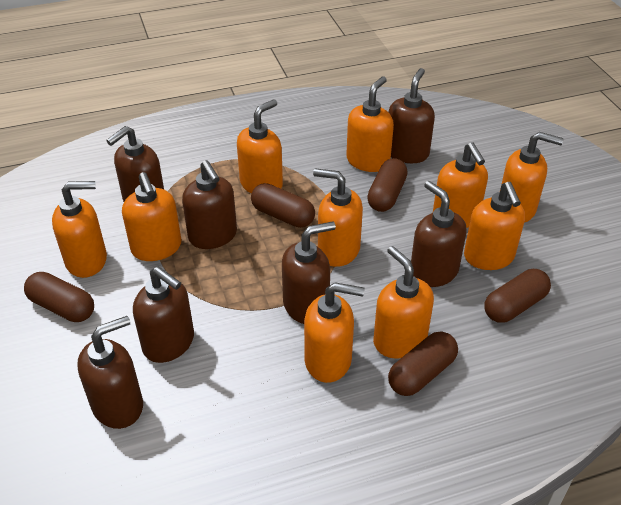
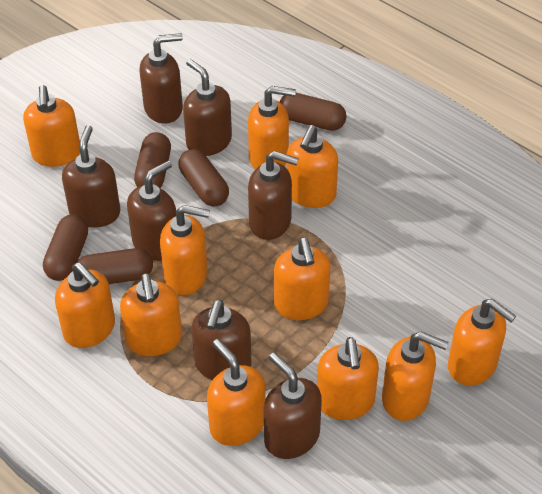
orange soap dispenser: 10 -> 11

